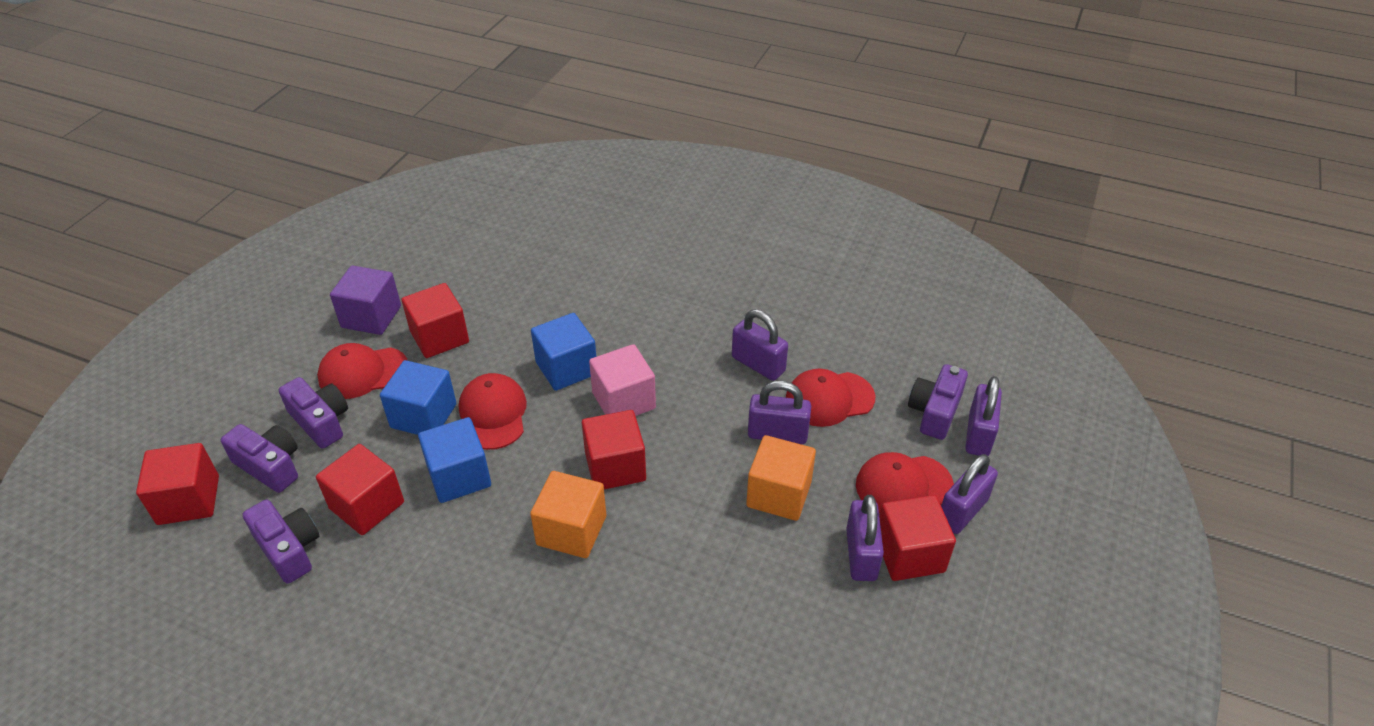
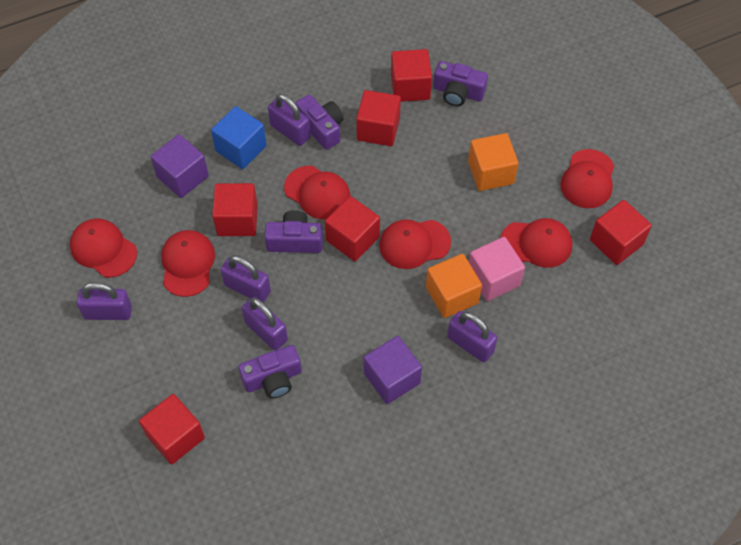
blue cube: 3 -> 1
purple cube: 1 -> 2
red cap: 4 -> 6
red cube: 5 -> 6

